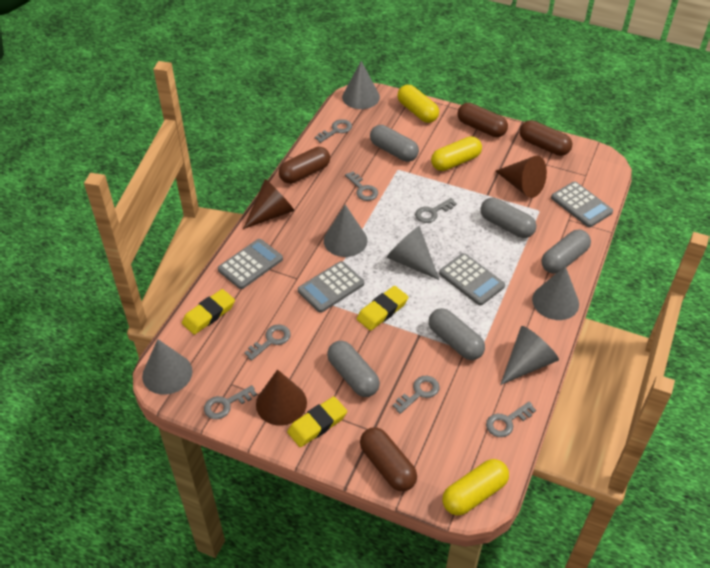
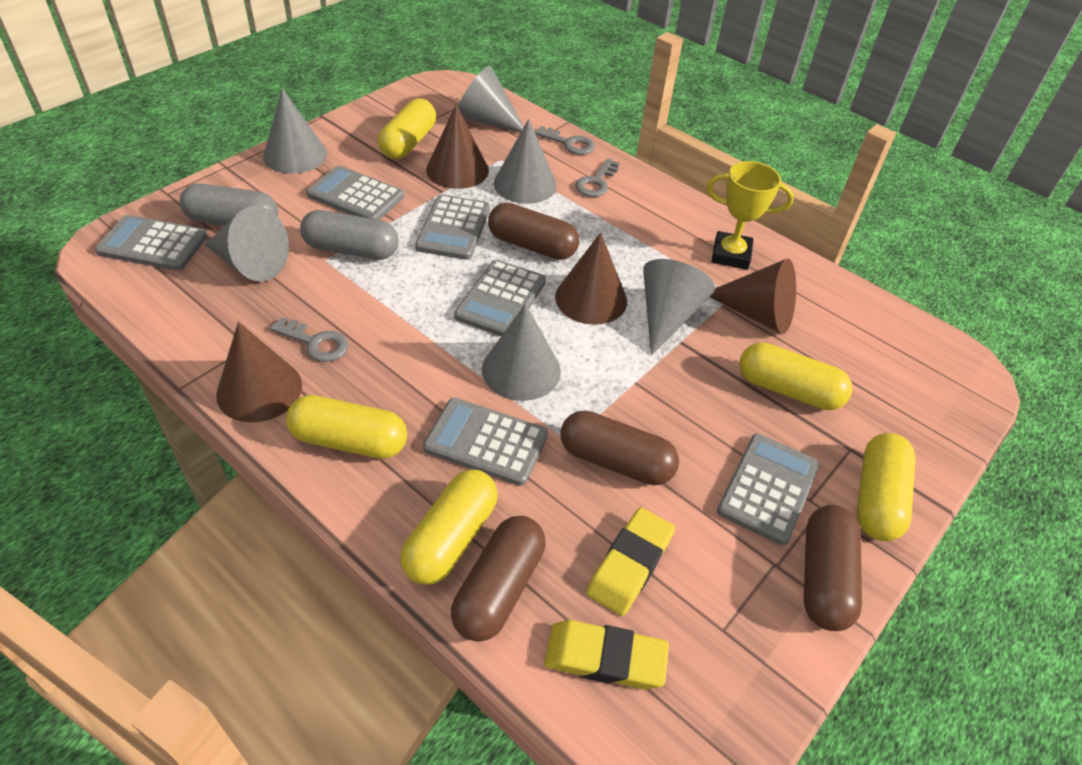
brown cone: 3 -> 4
grey calculator: 4 -> 6
grey capsule: 5 -> 2
grey key: 7 -> 3
yellow capsule: 3 -> 5
yellow eraser: 3 -> 2
yellow trophy: 0 -> 1

